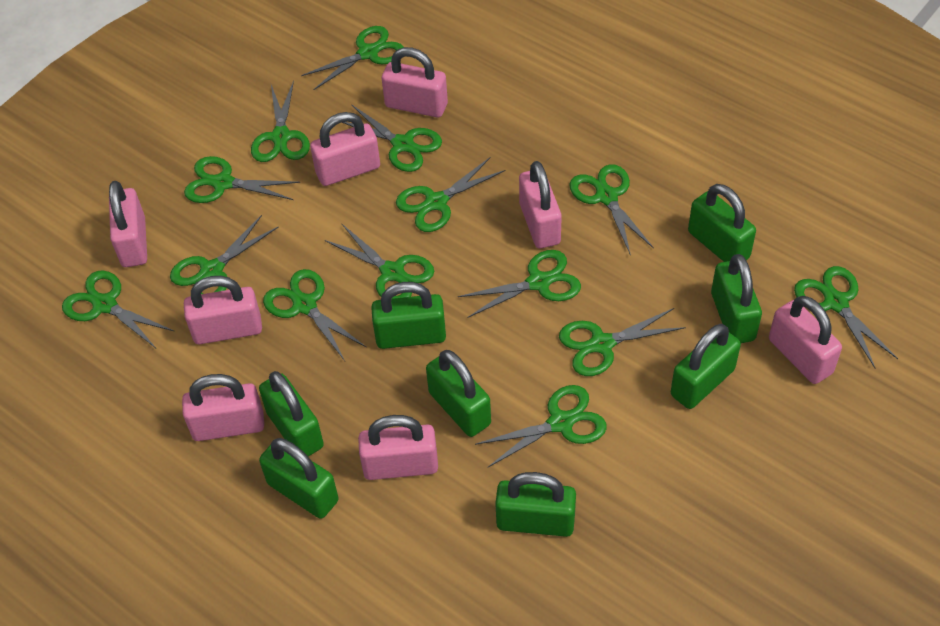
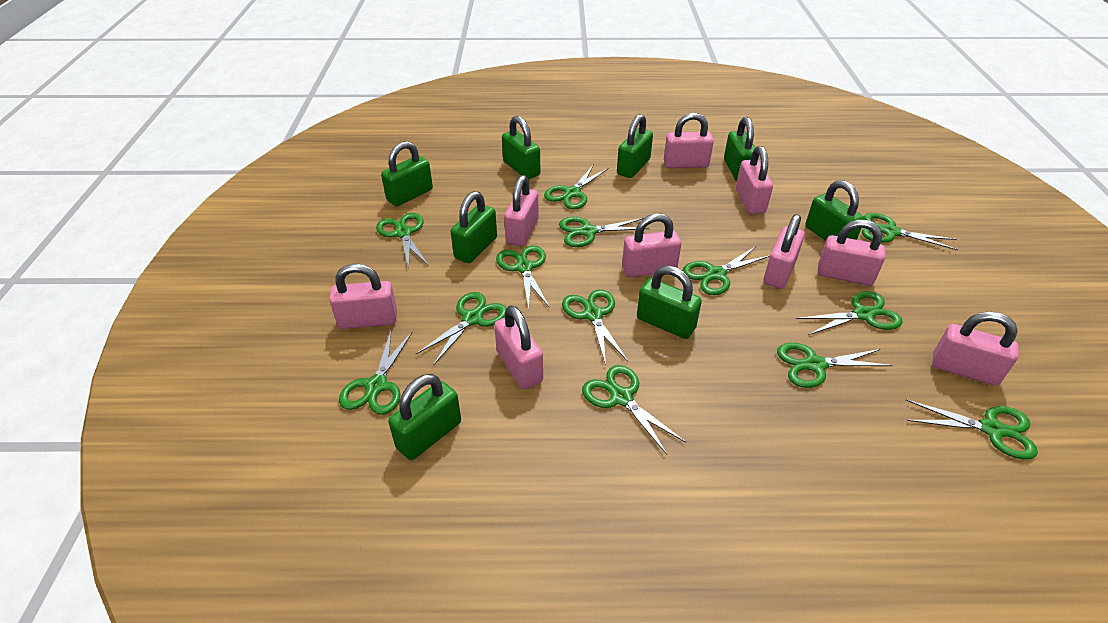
green scissors: 14 -> 13
pink padlock: 8 -> 9

